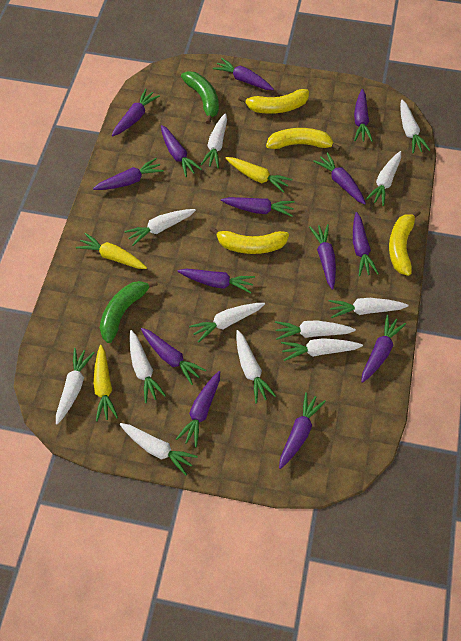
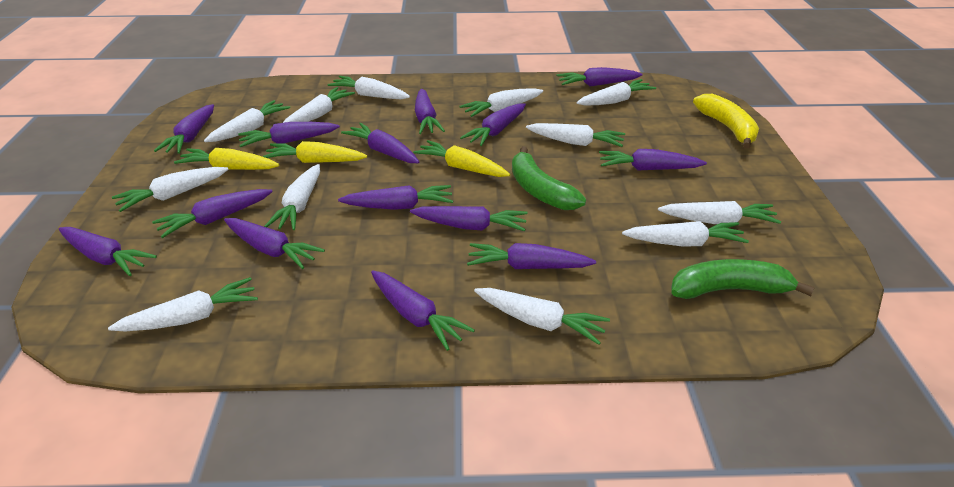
yellow banana: 4 -> 1

